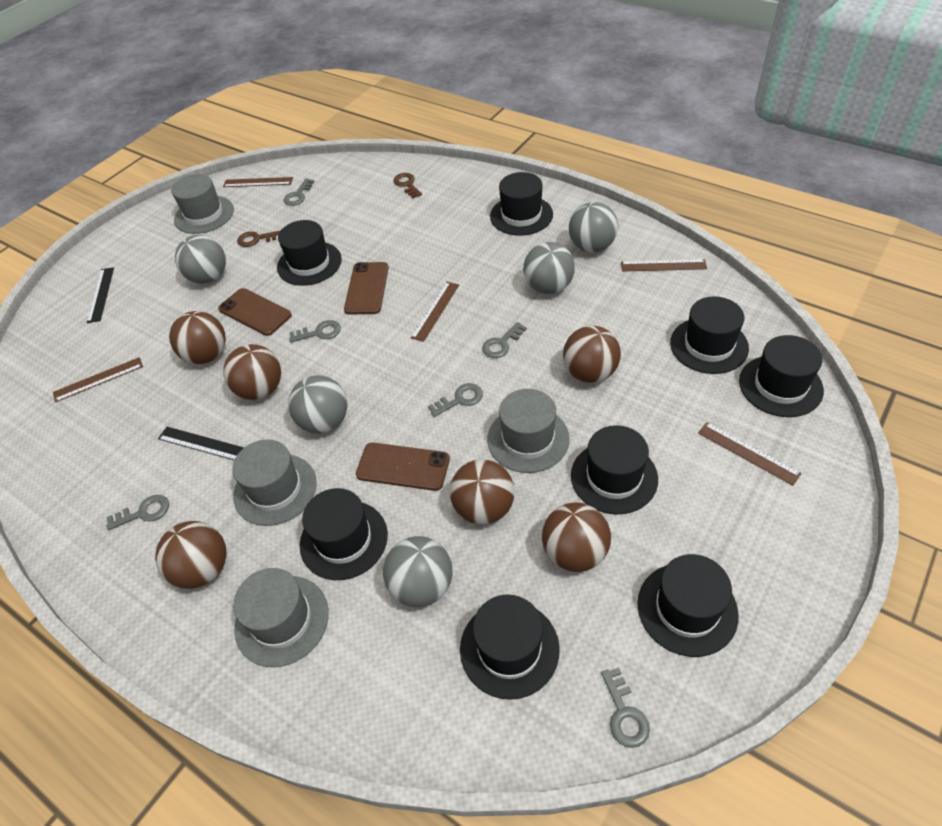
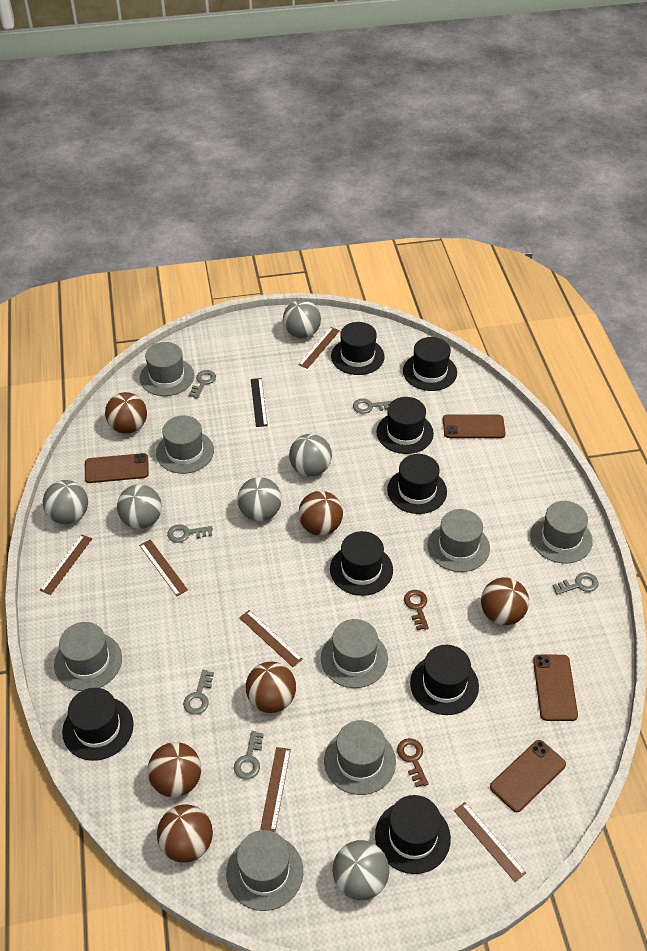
black ruler: 2 -> 1
brown phone: 3 -> 4
brown ruler: 5 -> 6
grey ball: 5 -> 6
grey hat: 4 -> 8

